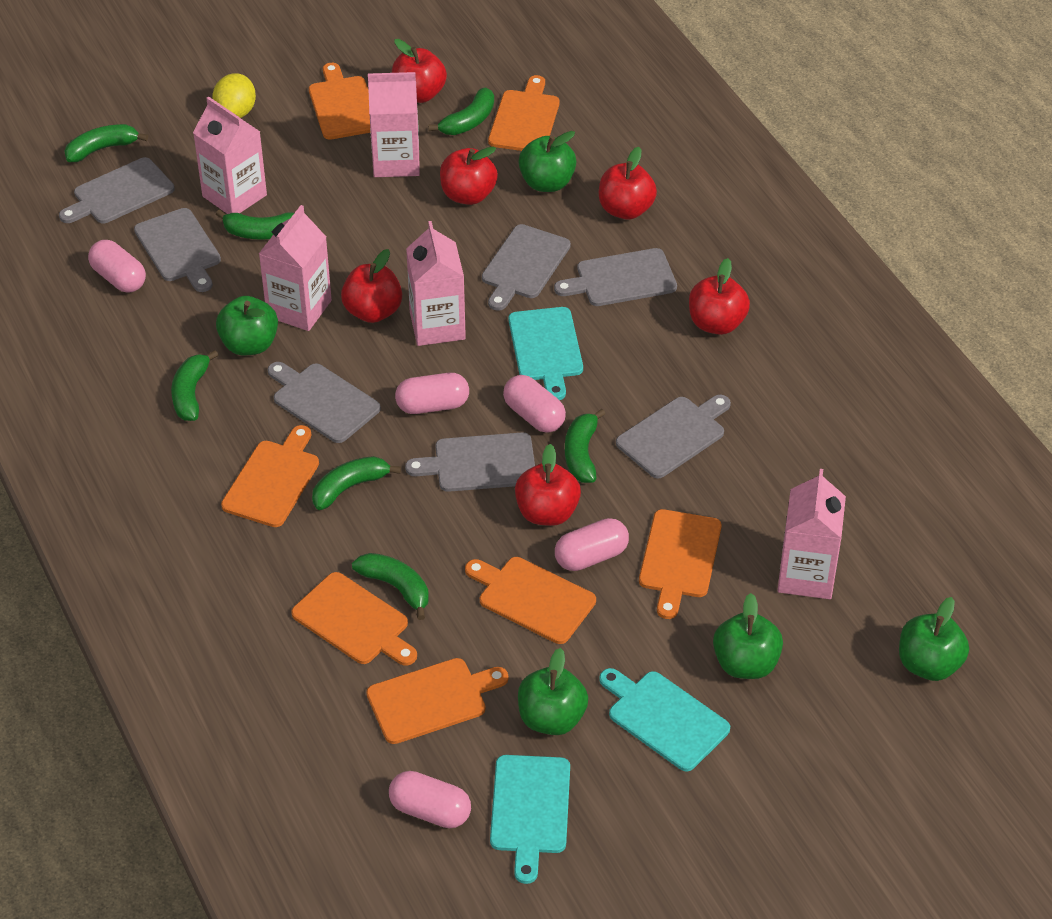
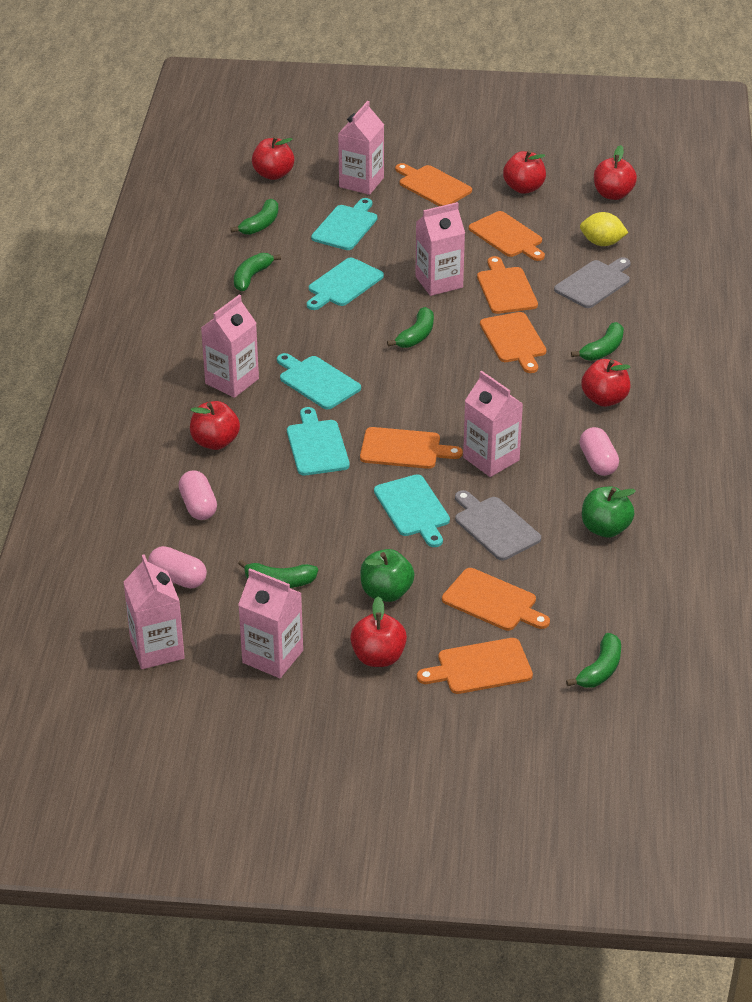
green apple: 5 -> 2
green banana: 7 -> 6
grey cutting board: 7 -> 2
pink capsule: 5 -> 3
pink carton: 5 -> 6
turquoise cutting board: 3 -> 5

